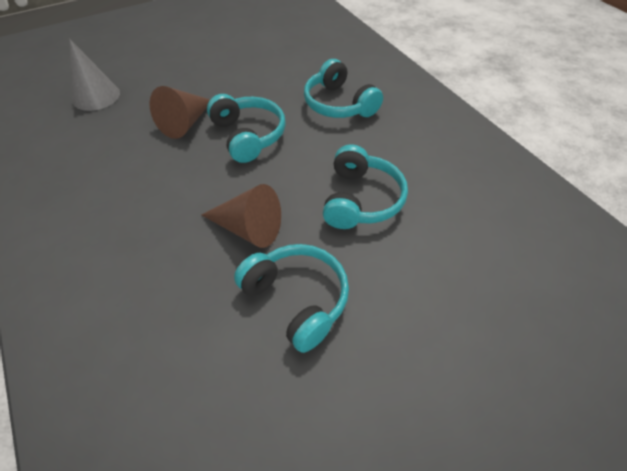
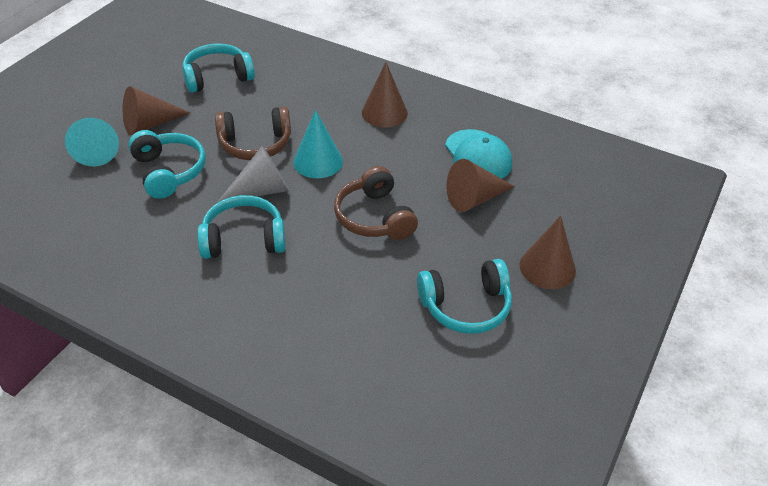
brown cone: 2 -> 4
brown headphones: 0 -> 2
turquoise cap: 0 -> 1
turquoise cone: 0 -> 2

